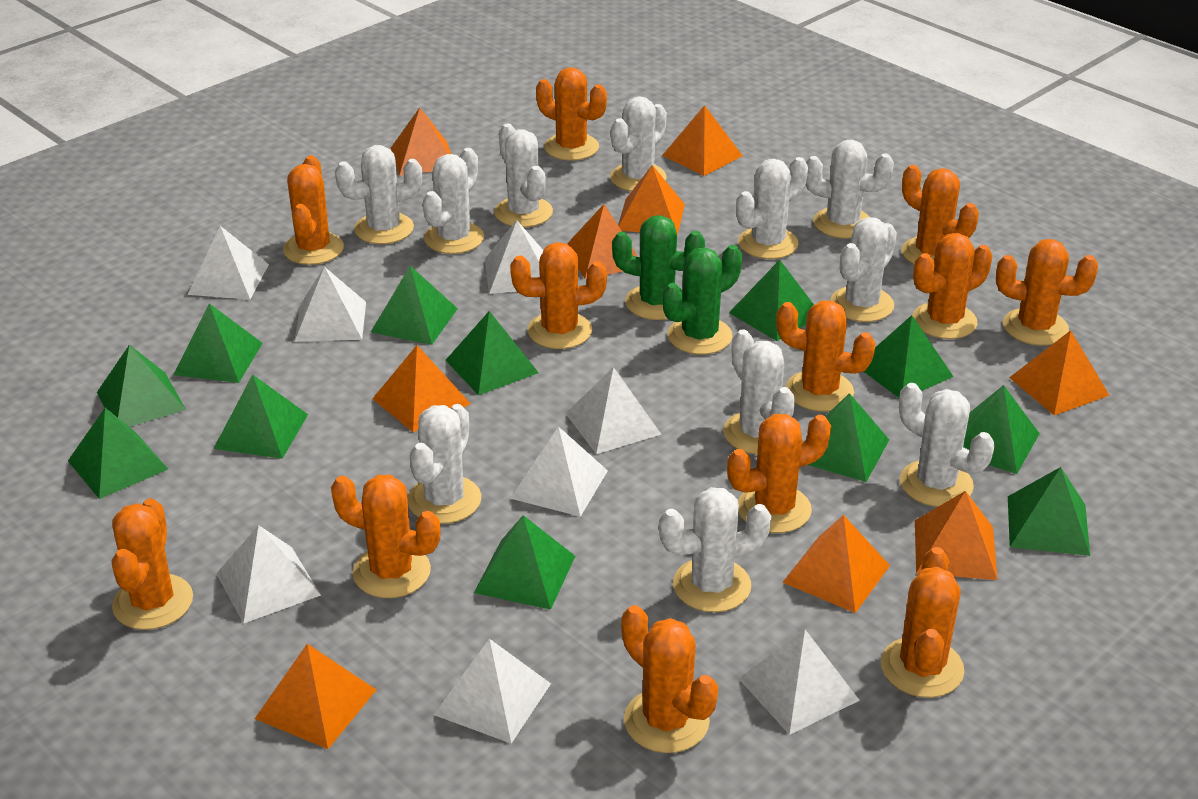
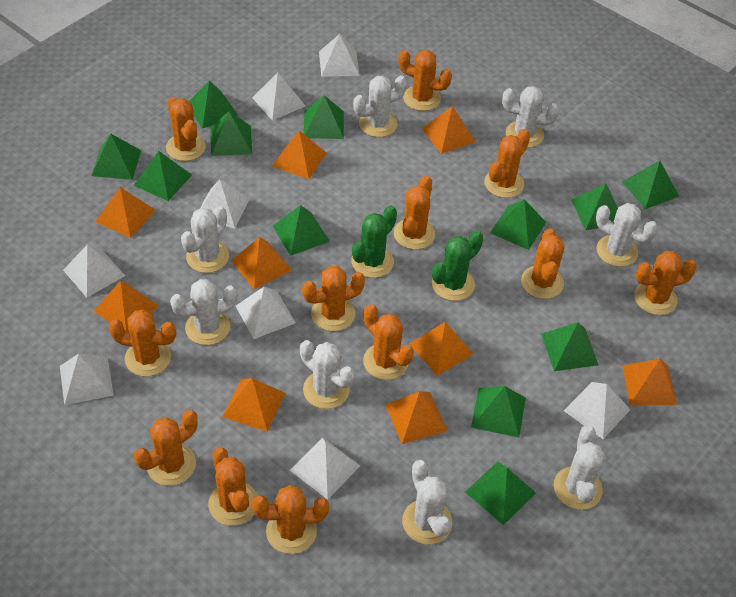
white cactus: 11 -> 8

